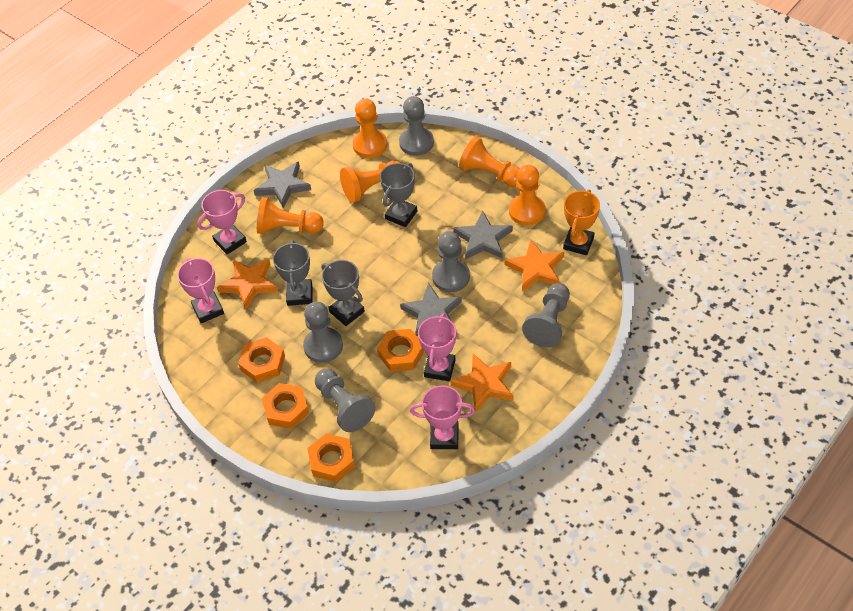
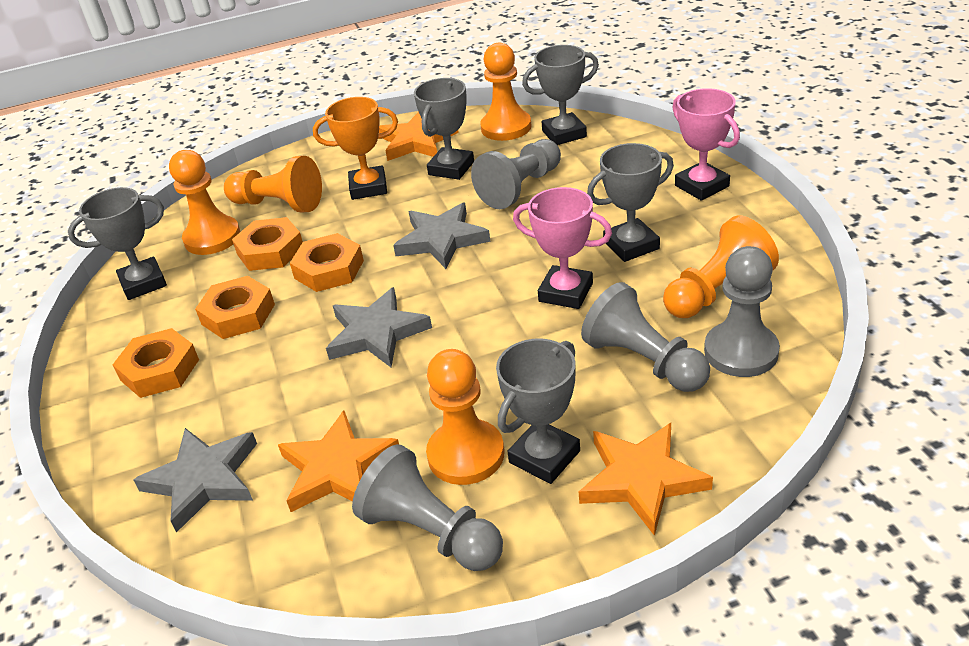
grey pawn: 5 -> 4
grey trophy: 3 -> 5
pink trophy: 4 -> 2

